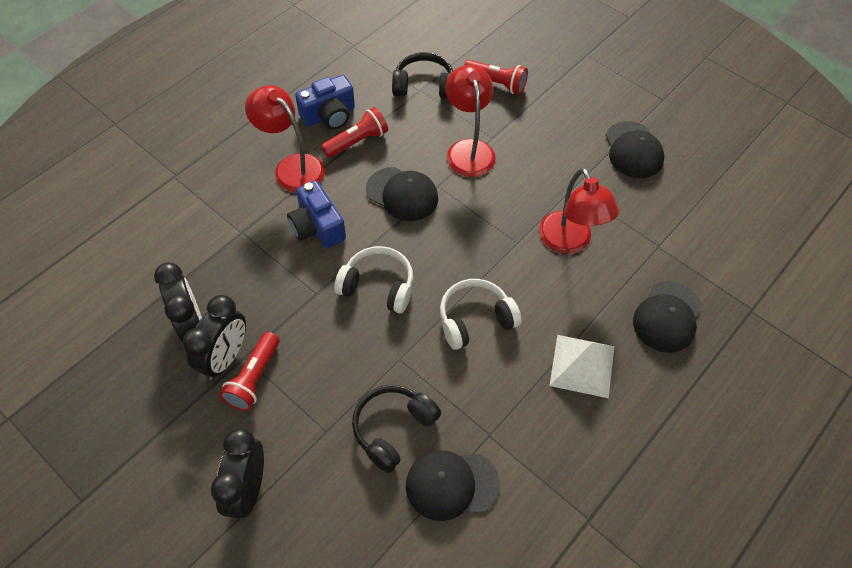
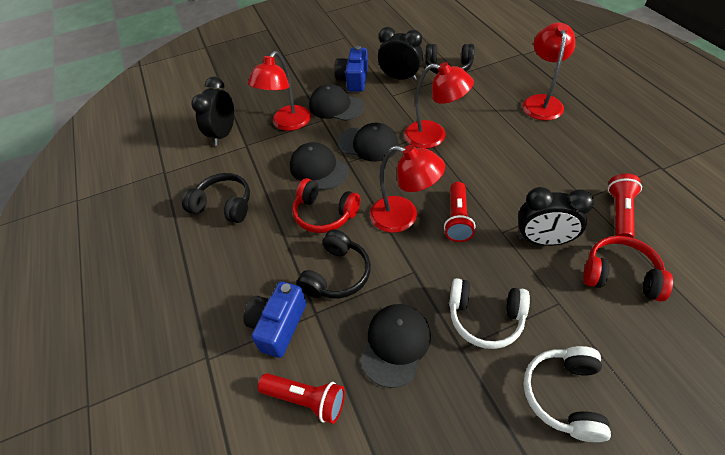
black headphones: 2 -> 3
red headphones: 0 -> 2
red lamp: 3 -> 4
white pyramid: 1 -> 0

